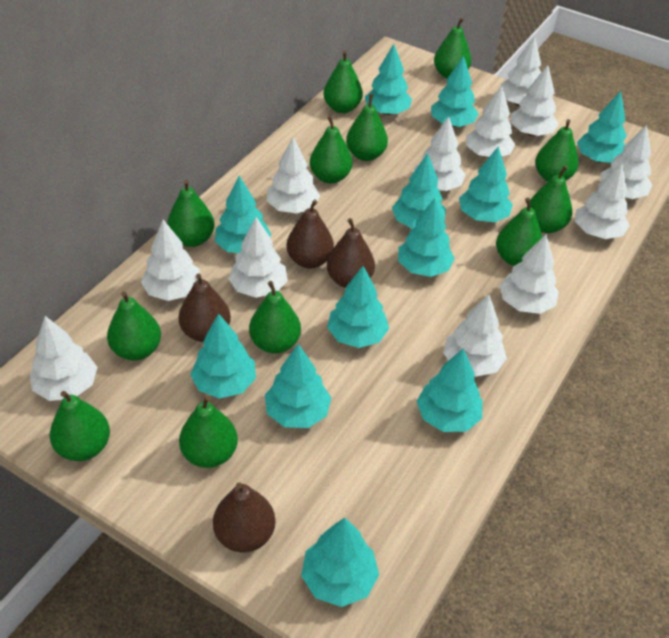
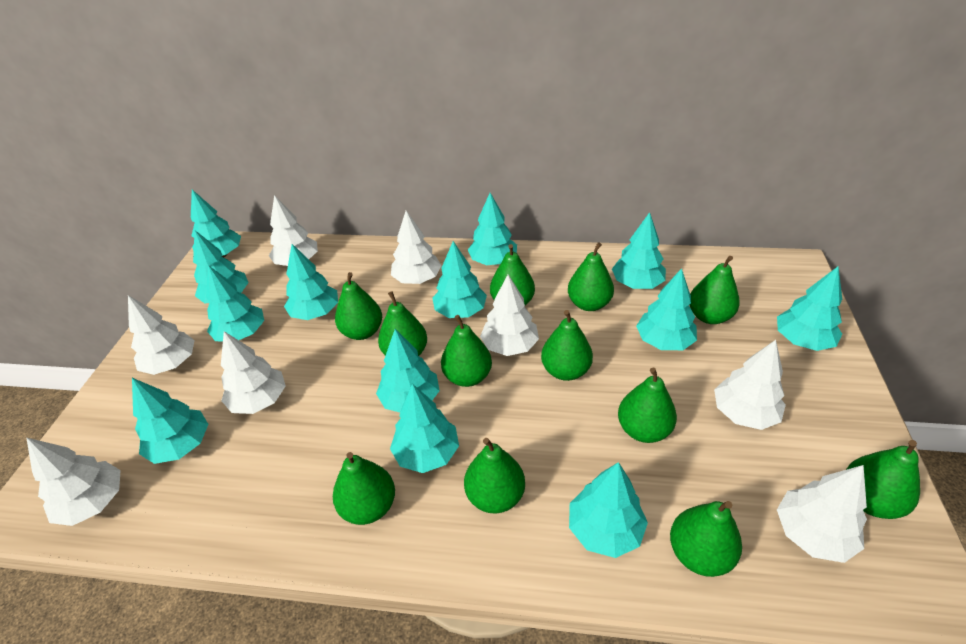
brown pear: 4 -> 0
turquoise tree: 12 -> 13
white tree: 12 -> 8

